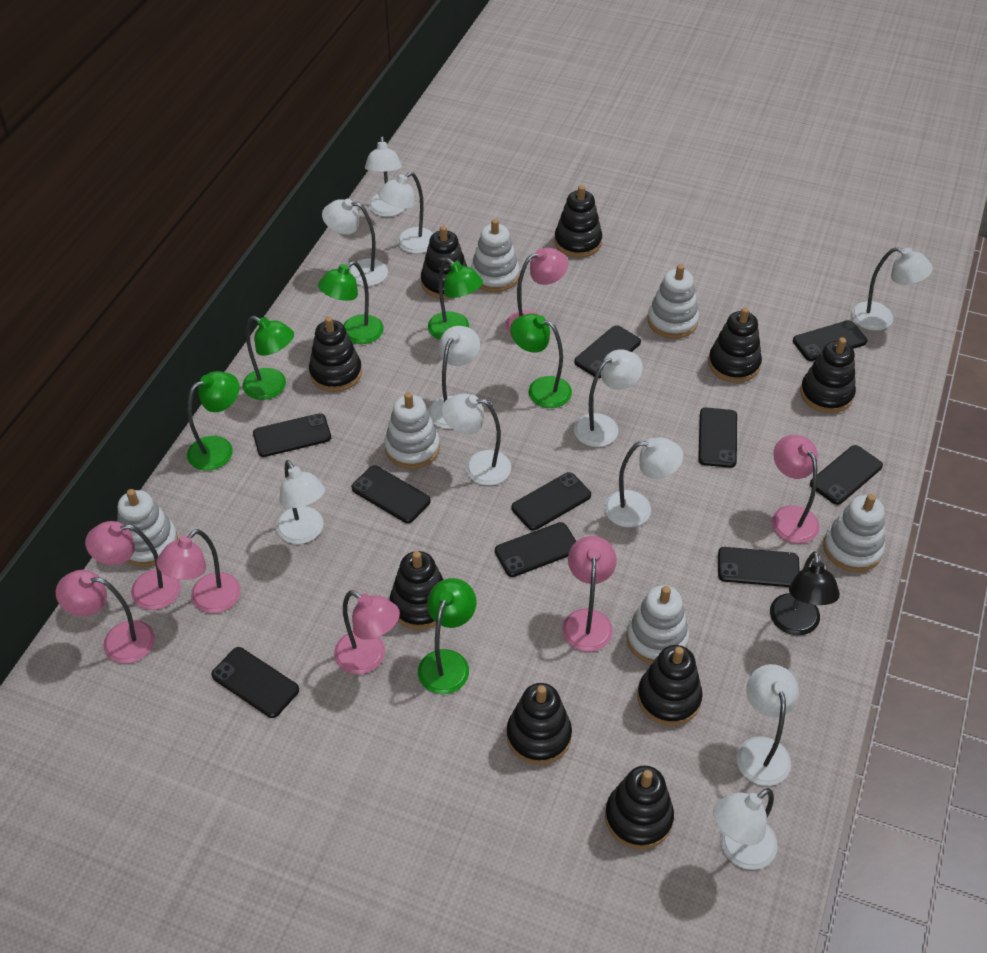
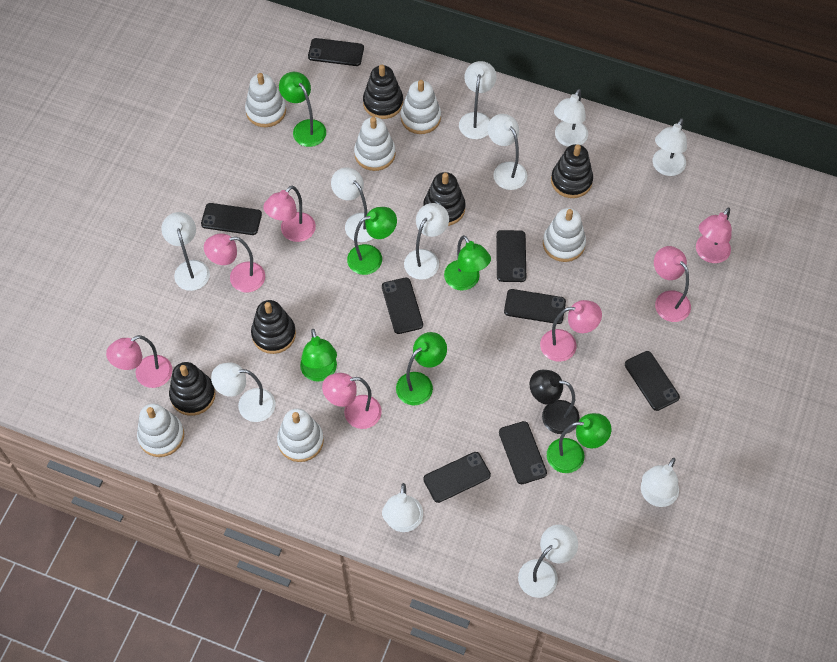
black phone: 10 -> 8
black stacking toy: 9 -> 5

